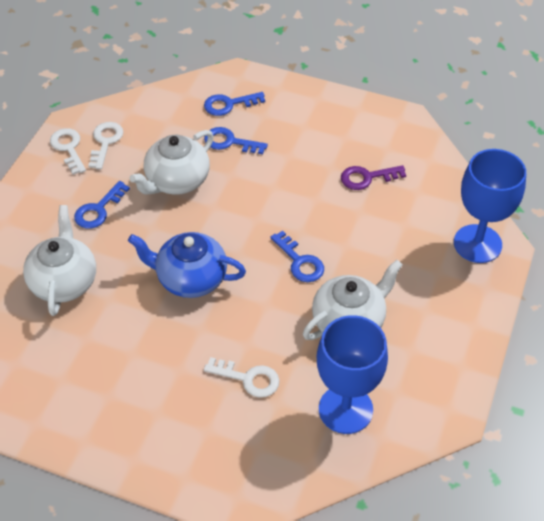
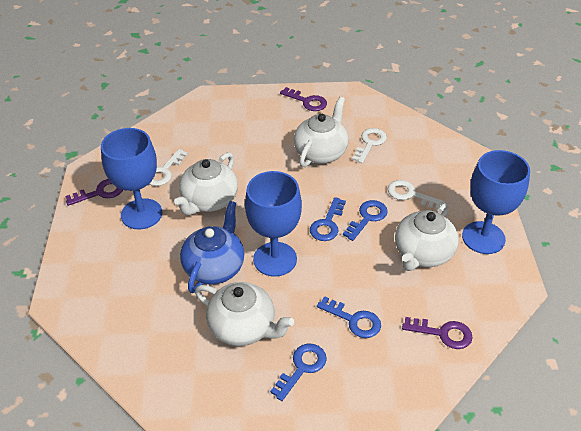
blue goblet: 2 -> 3
purple key: 1 -> 3
white teapot: 3 -> 4

